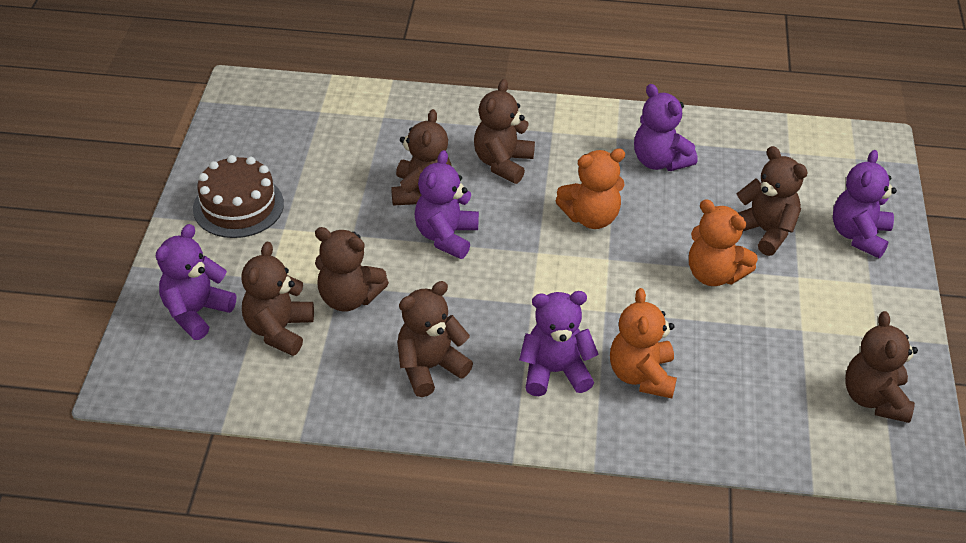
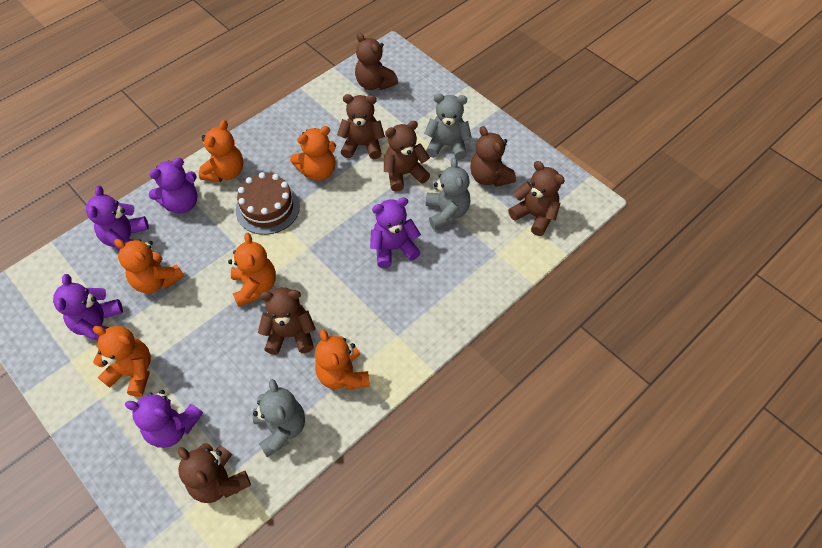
grey teddy bear: 0 -> 3
orange teddy bear: 3 -> 6

